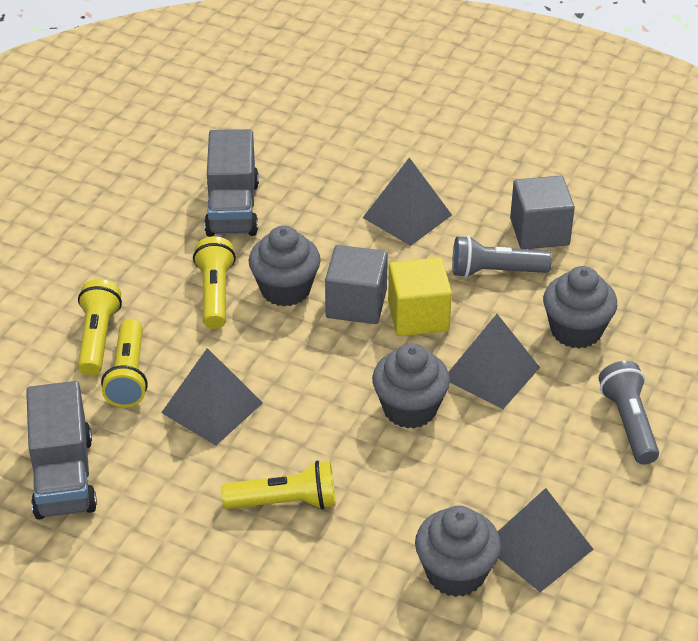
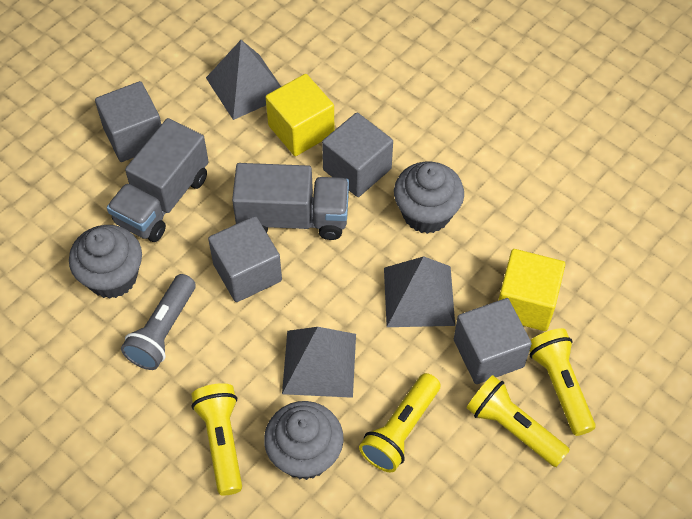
grey cube: 2 -> 4
grey cupcake: 4 -> 3
grey flashlight: 2 -> 1
grey pyramid: 4 -> 3
yellow cube: 1 -> 2

